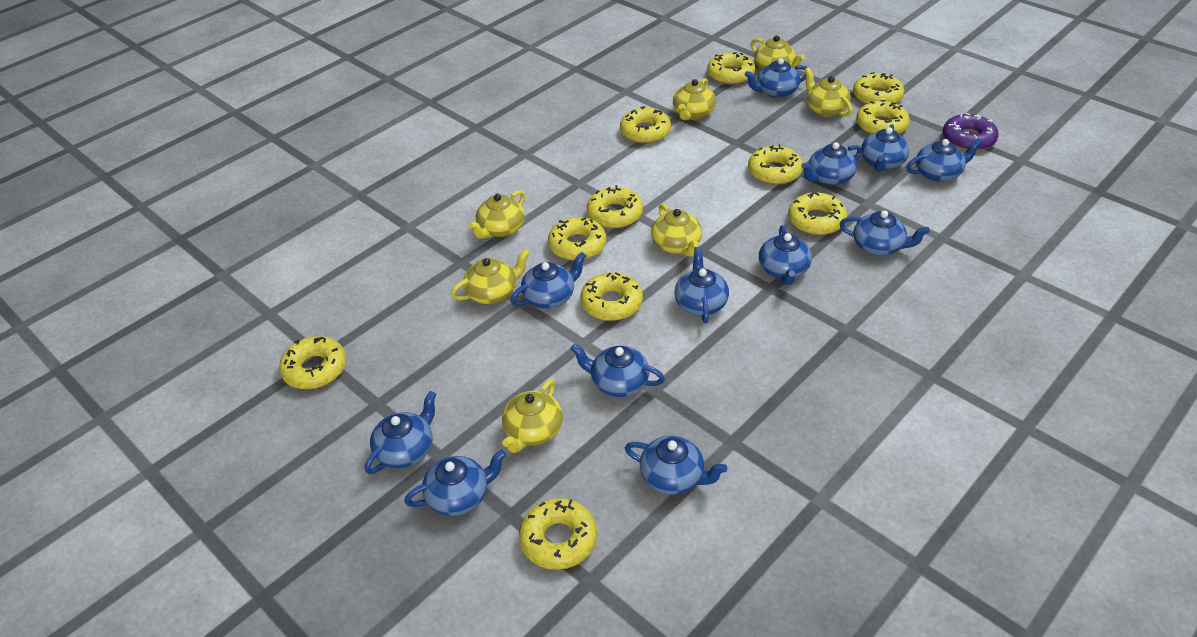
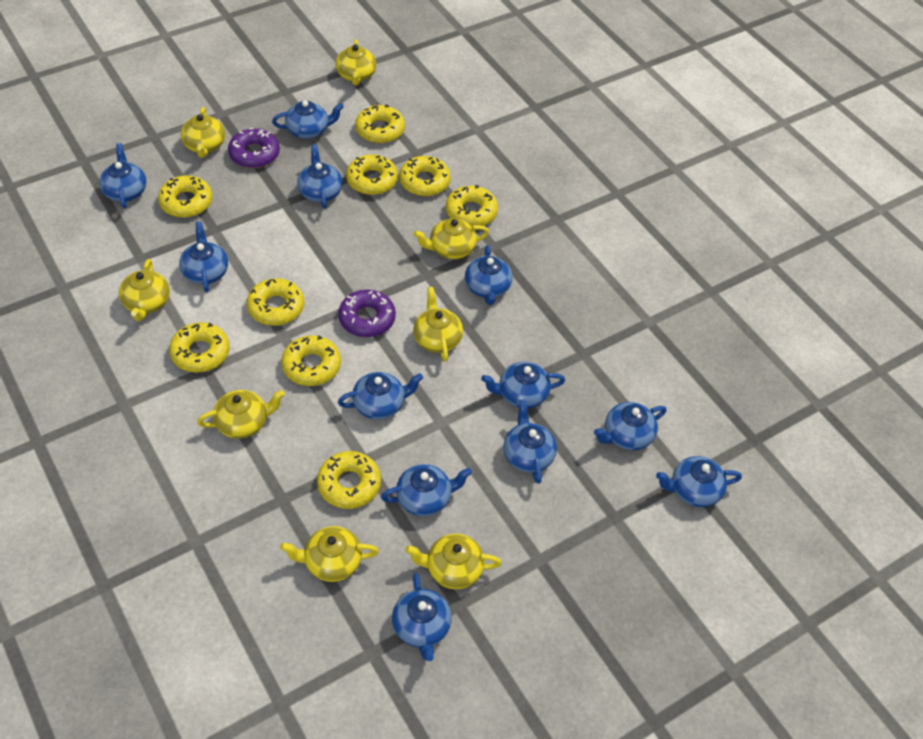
purple donut: 1 -> 2
yellow donut: 11 -> 9
yellow teapot: 7 -> 8

